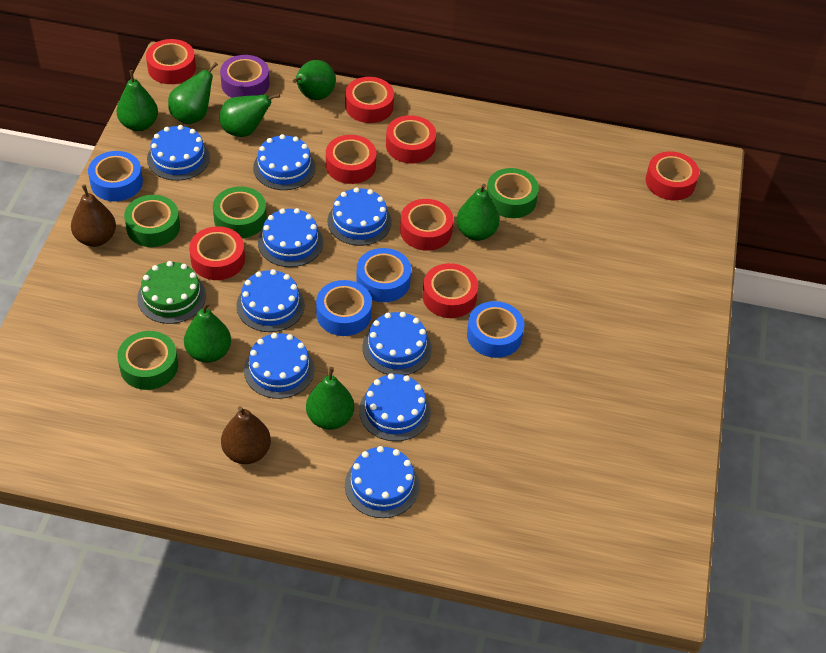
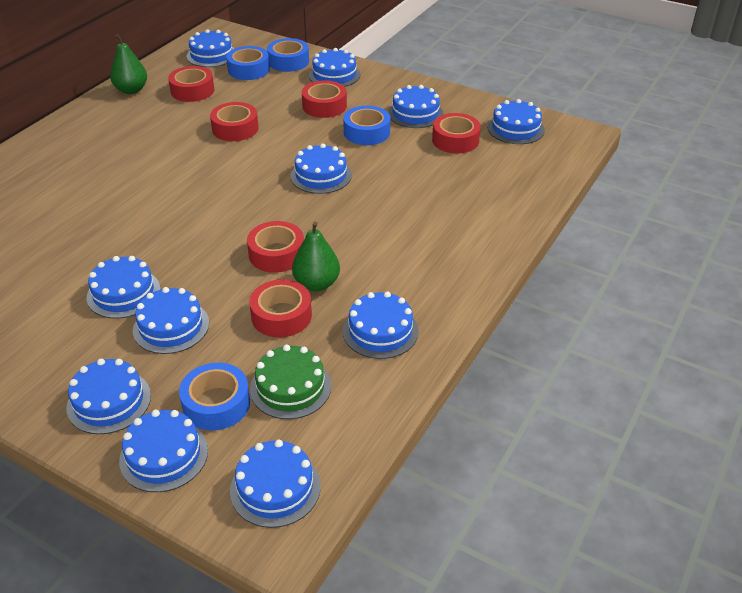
blue cake: 9 -> 11
brown pear: 2 -> 0
green pear: 7 -> 2
green tape: 4 -> 0
purple tape: 1 -> 0
red tape: 8 -> 6

